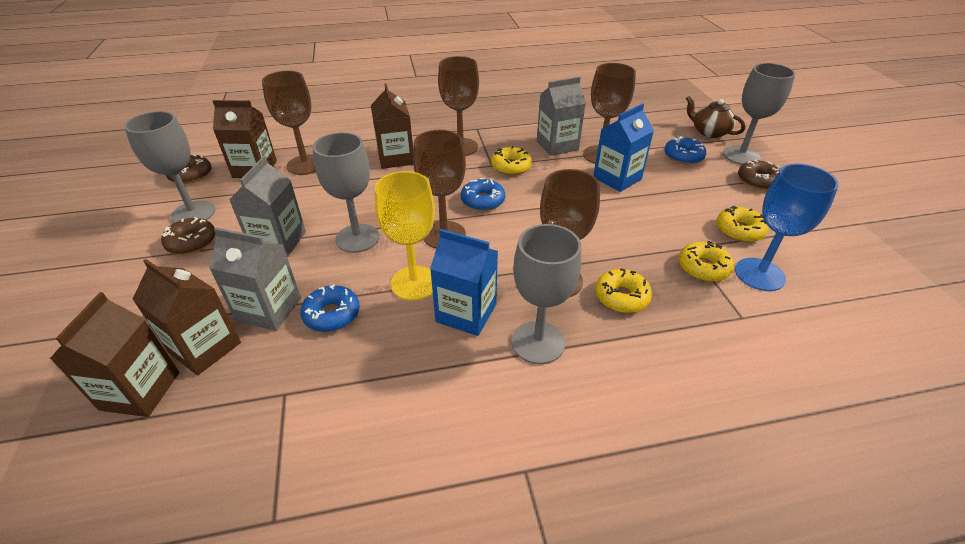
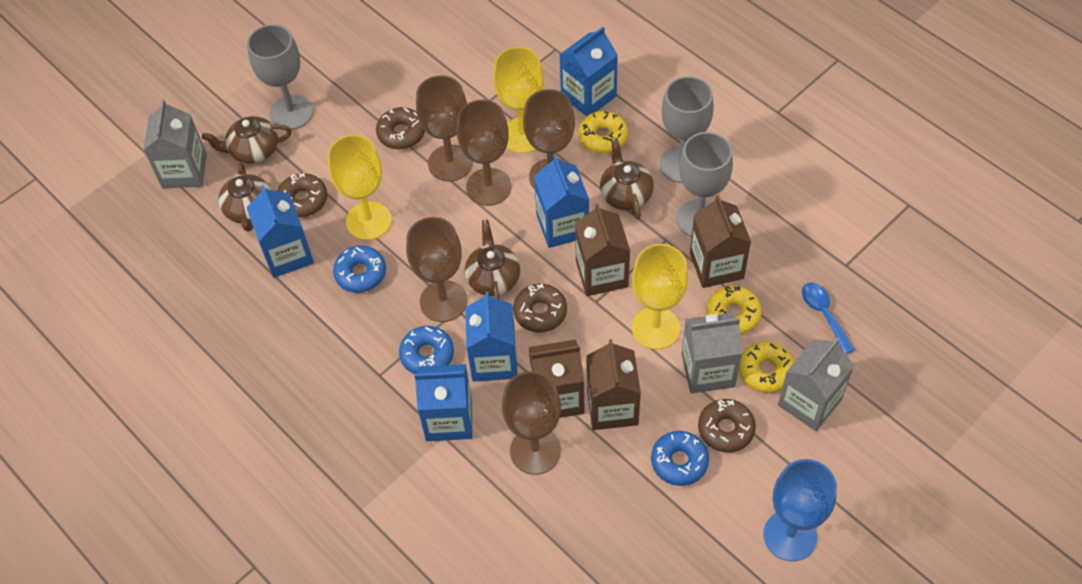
blue carton: 2 -> 5
blue spoon: 0 -> 1
brown donut: 3 -> 4
brown teapot: 1 -> 4
grey goblet: 4 -> 3
yellow donut: 4 -> 3
yellow goblet: 1 -> 3

